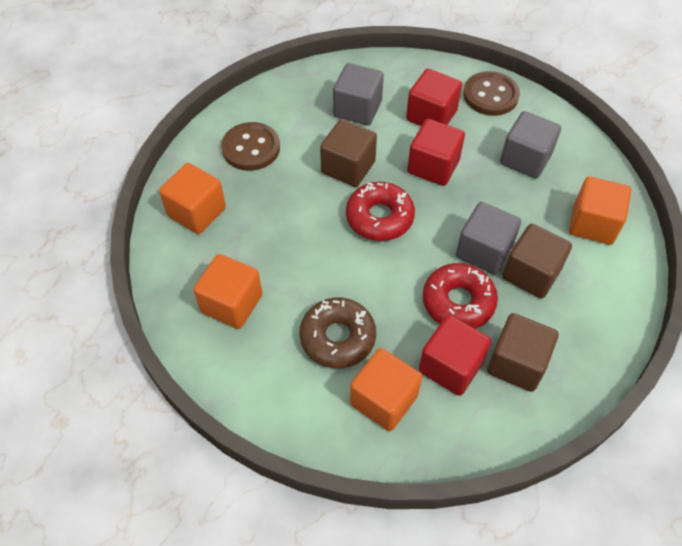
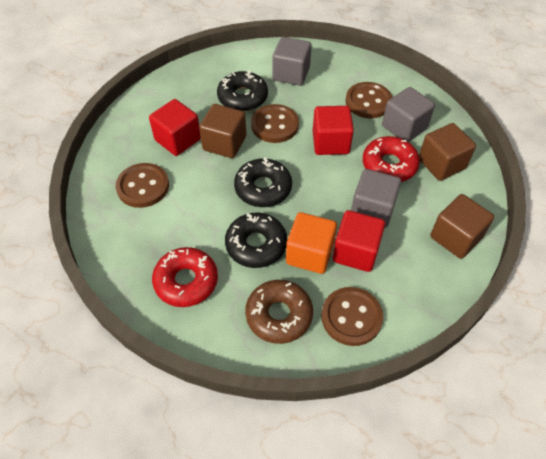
black donut: 0 -> 3
brown button: 2 -> 4
orange cube: 4 -> 1

